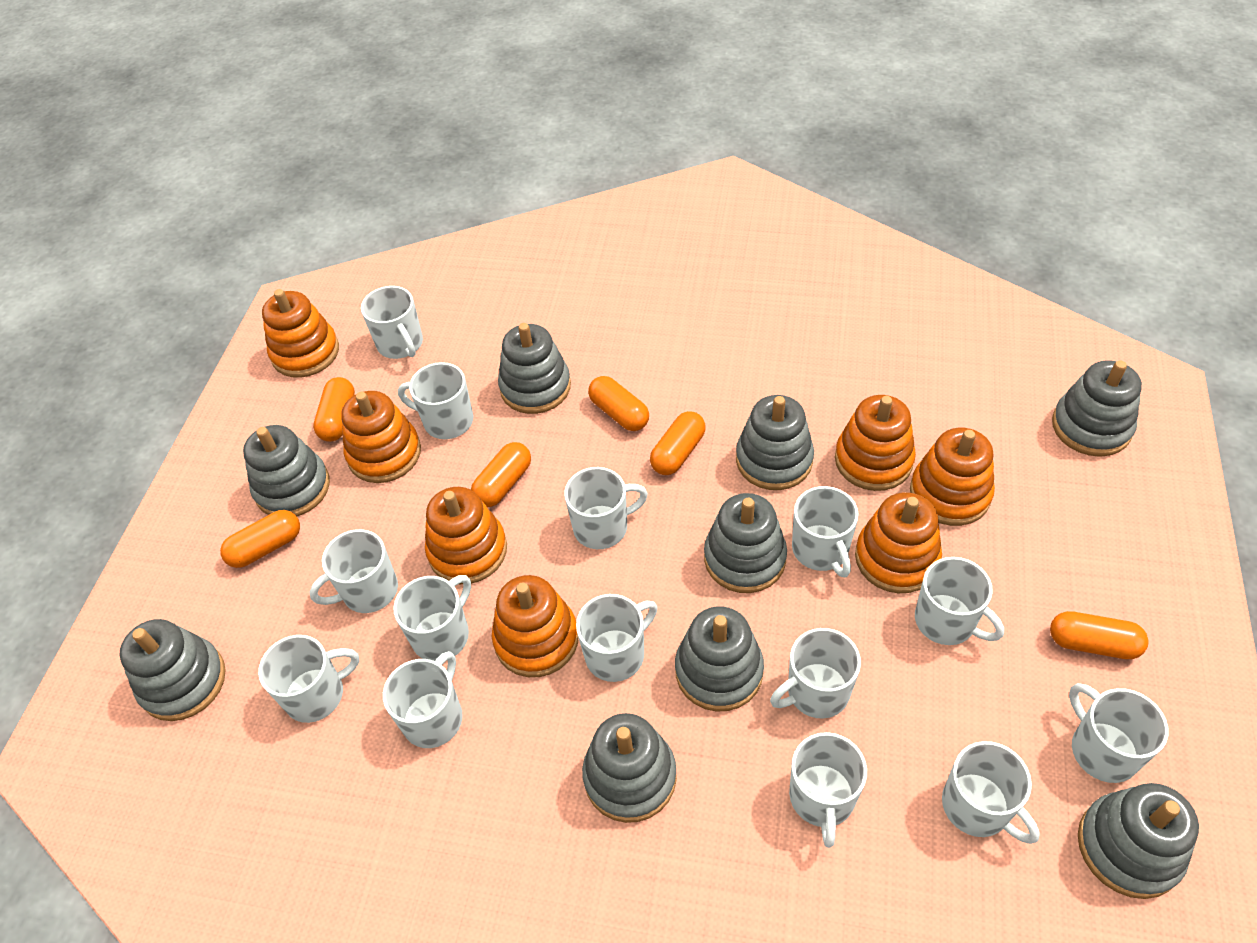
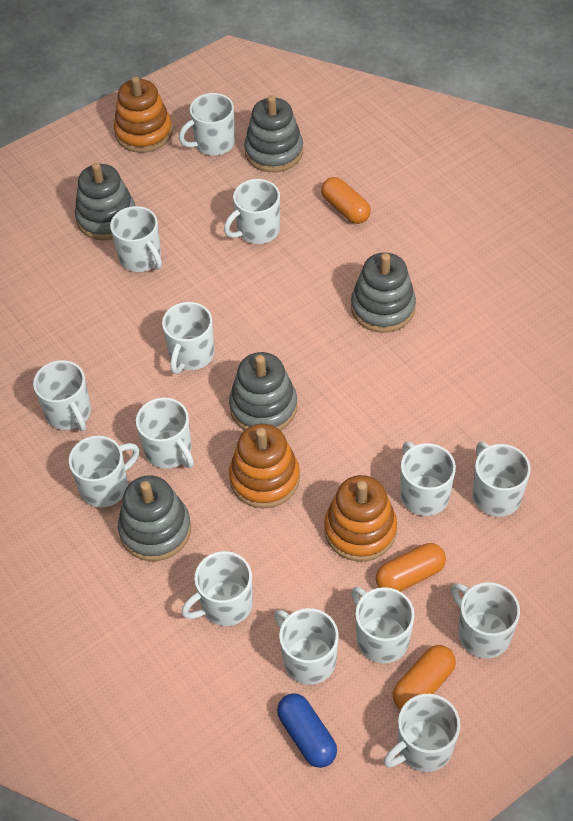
blue capsule: 0 -> 1
grey stacking toy: 9 -> 5
orange capsule: 6 -> 3
orange stacking toy: 7 -> 3

